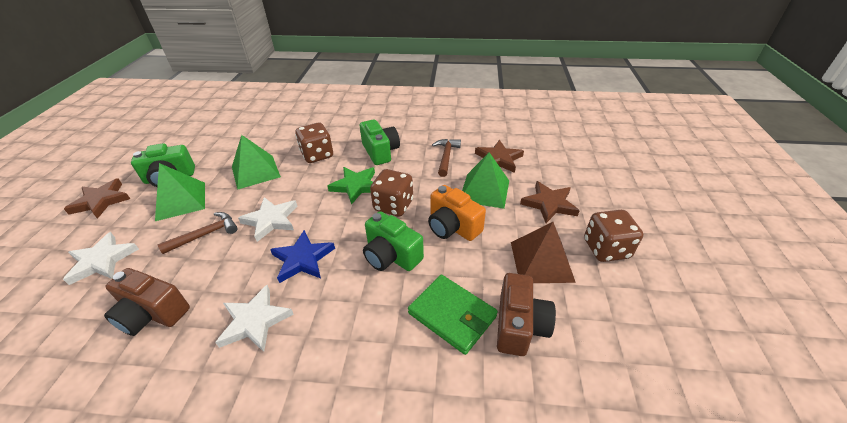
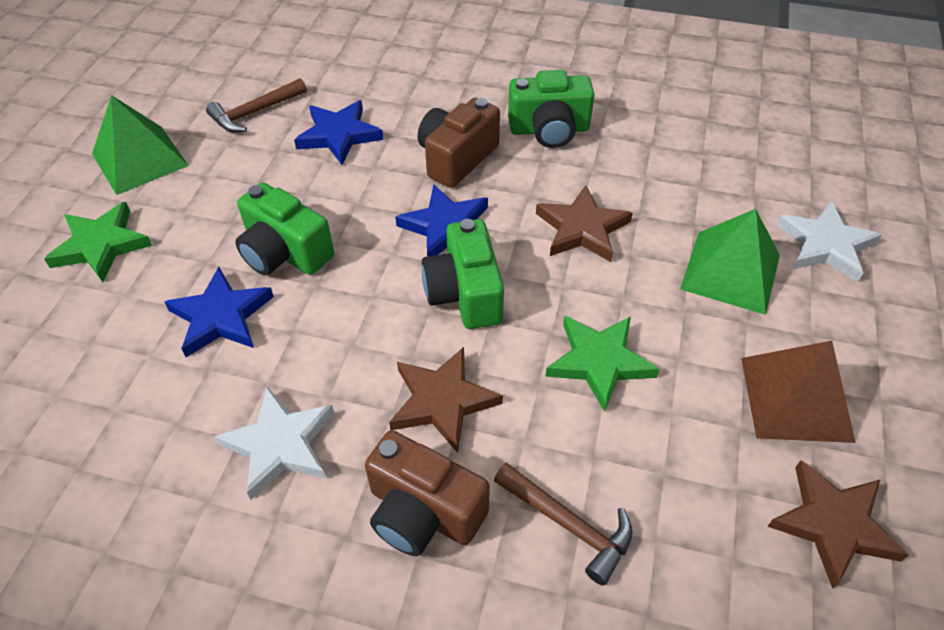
blue star: 1 -> 3
brown dice: 3 -> 0
green pyramid: 3 -> 2
green star: 1 -> 2
green wallet: 1 -> 0
orange camera: 1 -> 0
white star: 3 -> 2

